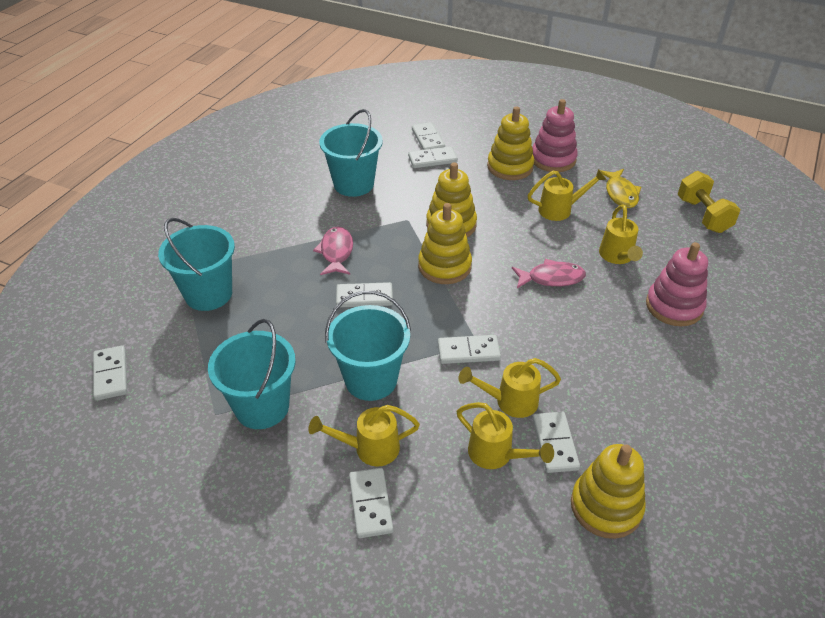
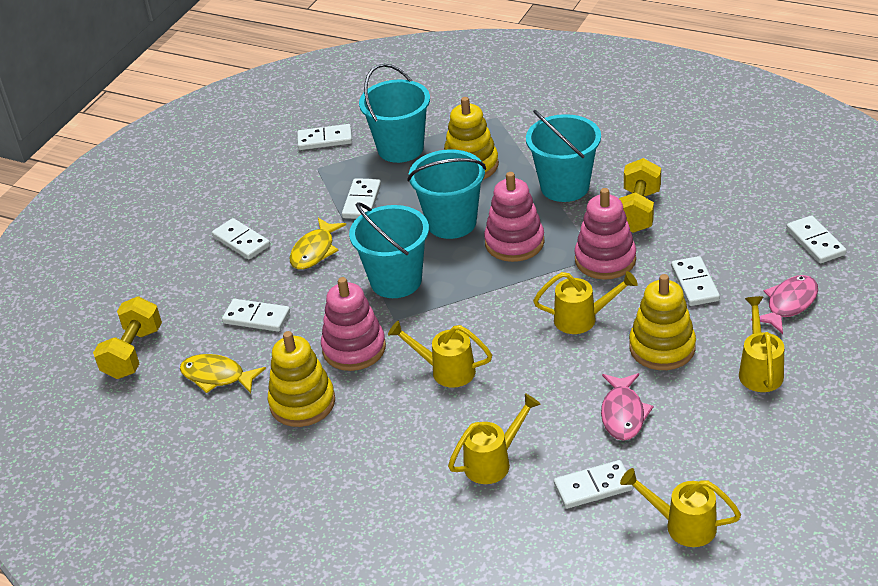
pink stacking toy: 2 -> 3
yellow dumbbell: 1 -> 2
yellow fish: 1 -> 2
yellow stacking toy: 4 -> 3

